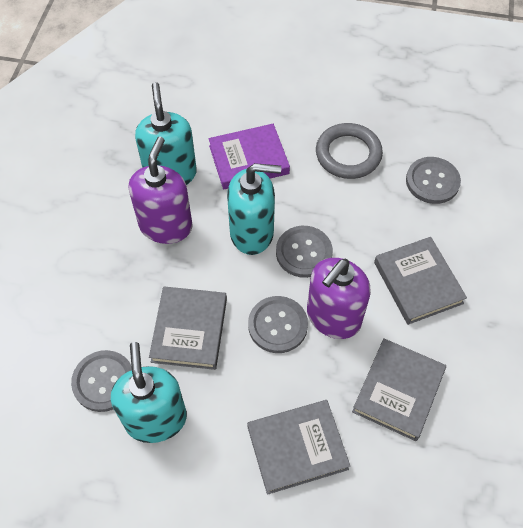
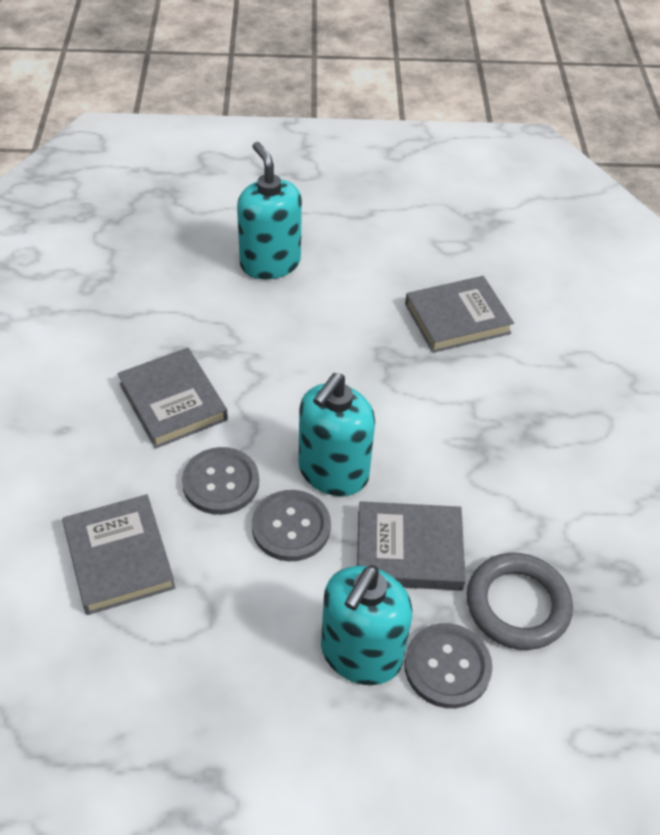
grey button: 4 -> 3
purple book: 1 -> 0
purple soap dispenser: 2 -> 0

